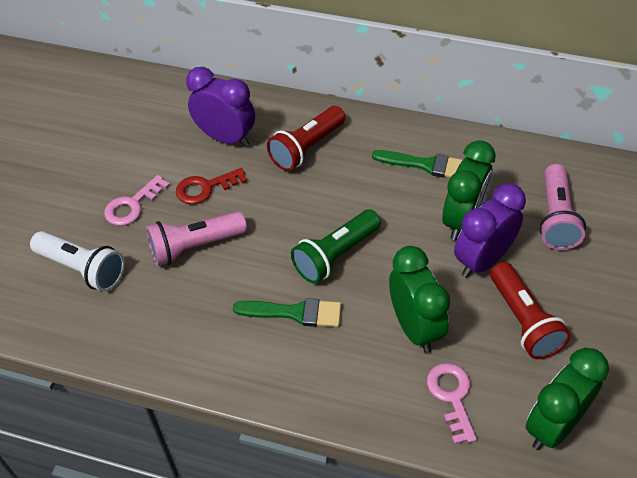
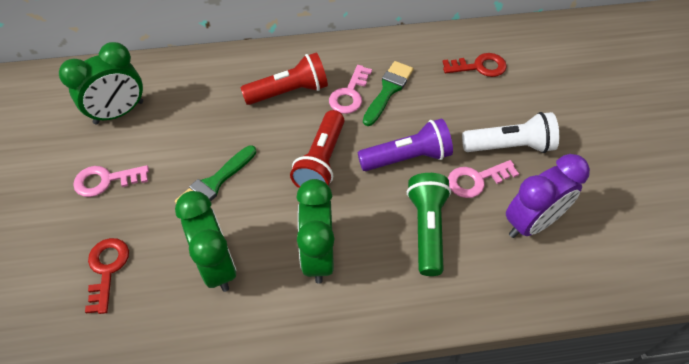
pink flashlight: 2 -> 0
pink key: 2 -> 3
purple clock: 2 -> 1
purple flashlight: 0 -> 1
red key: 1 -> 2

